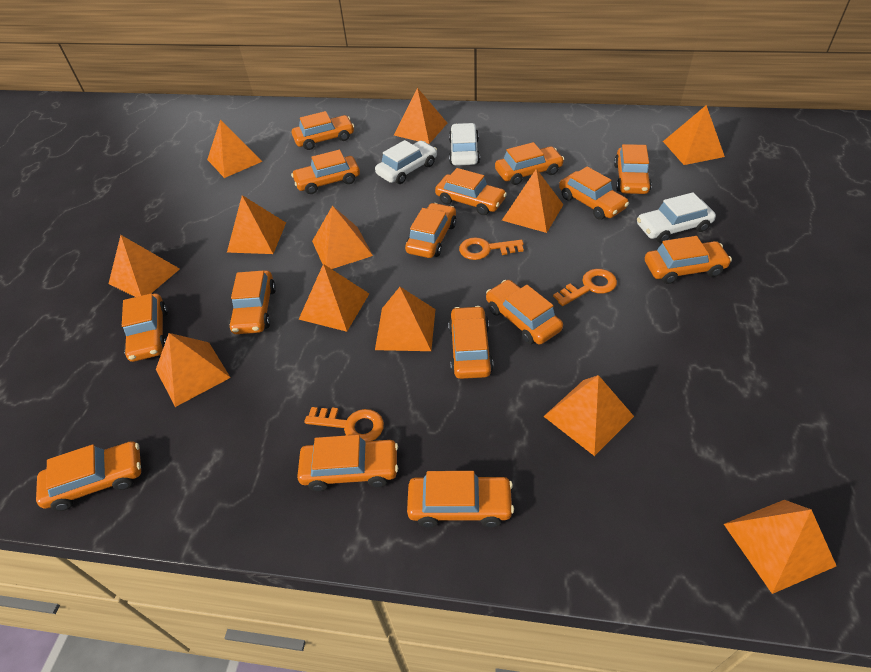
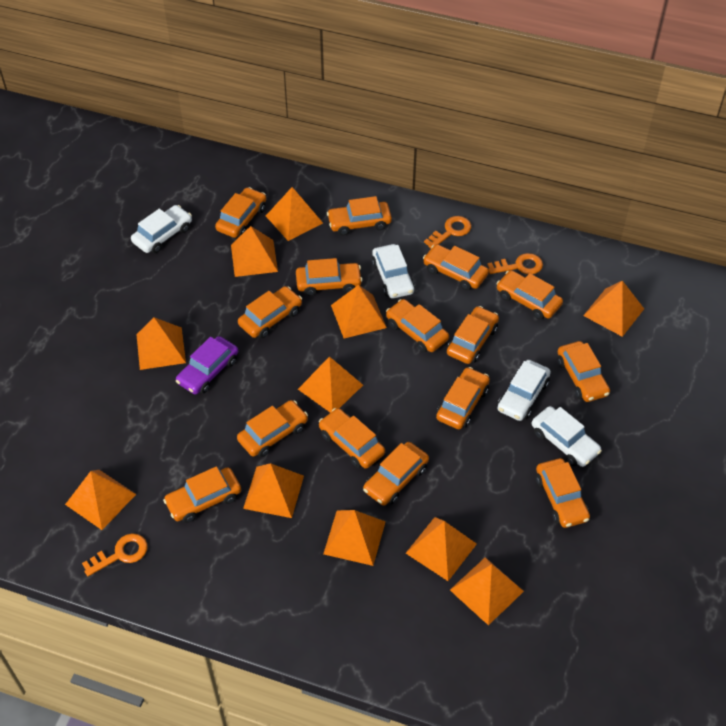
orange pyramid: 12 -> 11
purple car: 0 -> 1
white car: 3 -> 4

